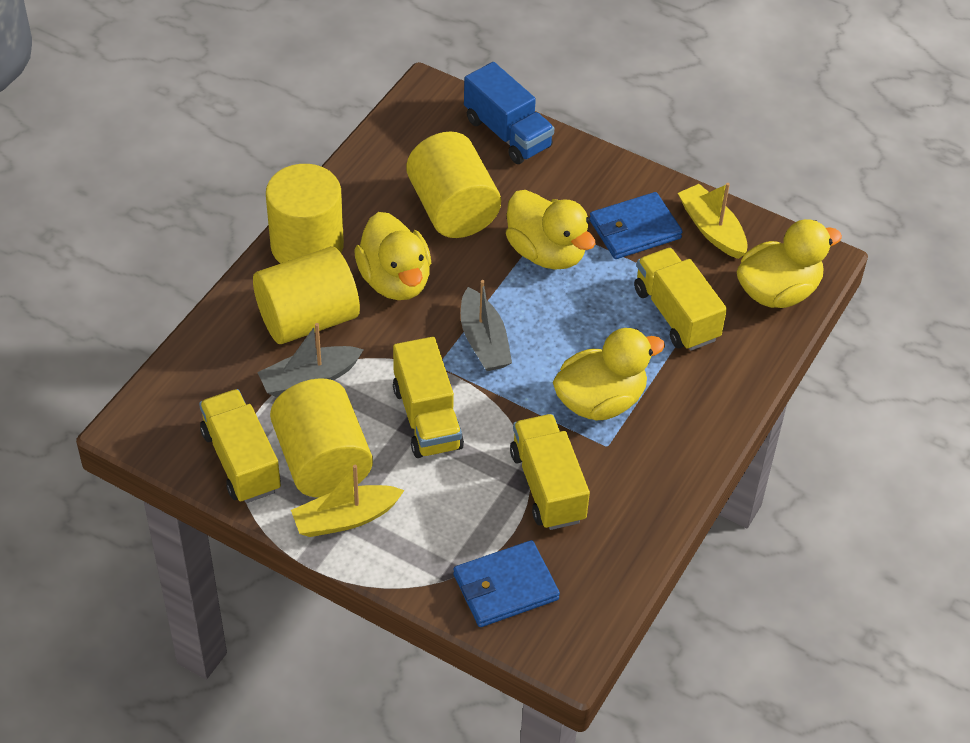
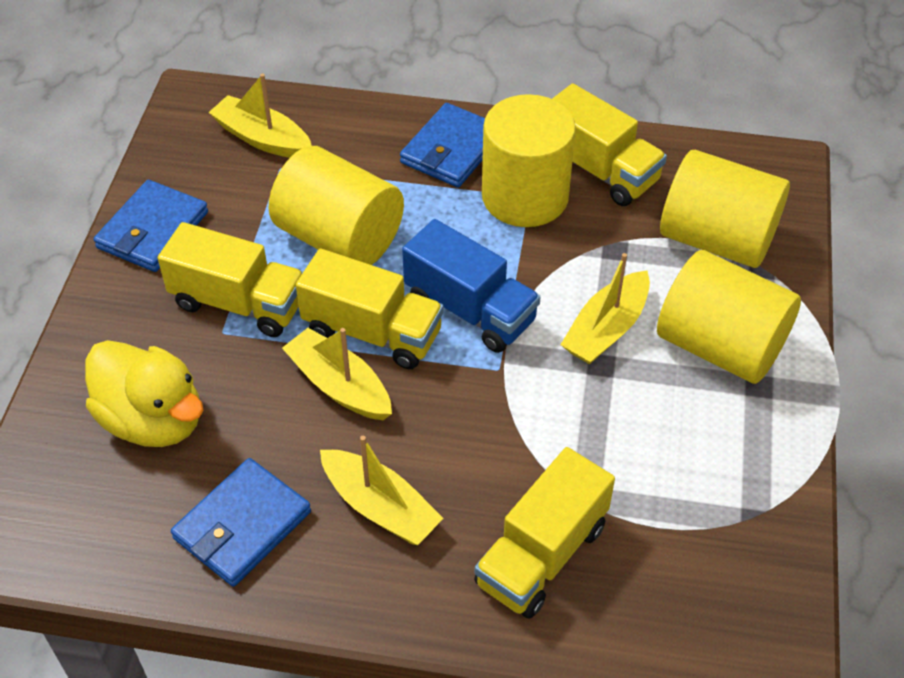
blue wallet: 2 -> 3
grey boat: 2 -> 0
yellow boat: 2 -> 4
yellow duck: 4 -> 1

